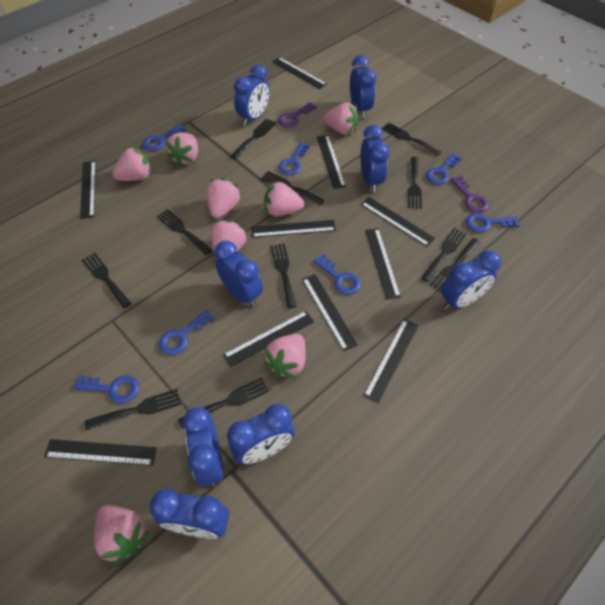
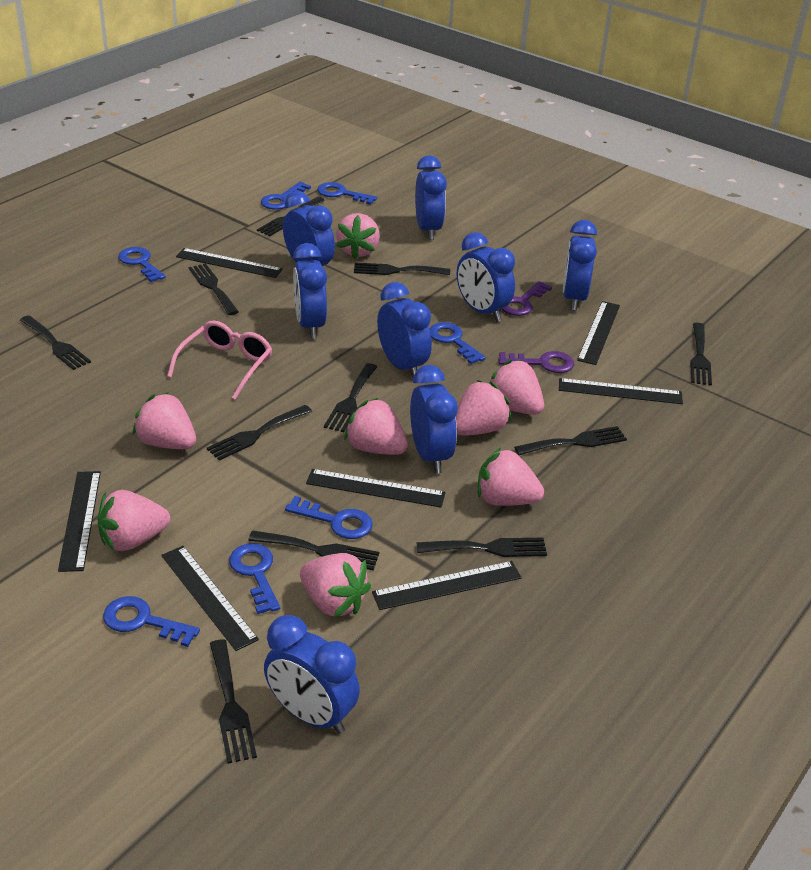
black ruler: 10 -> 7
pink glasses: 0 -> 1

